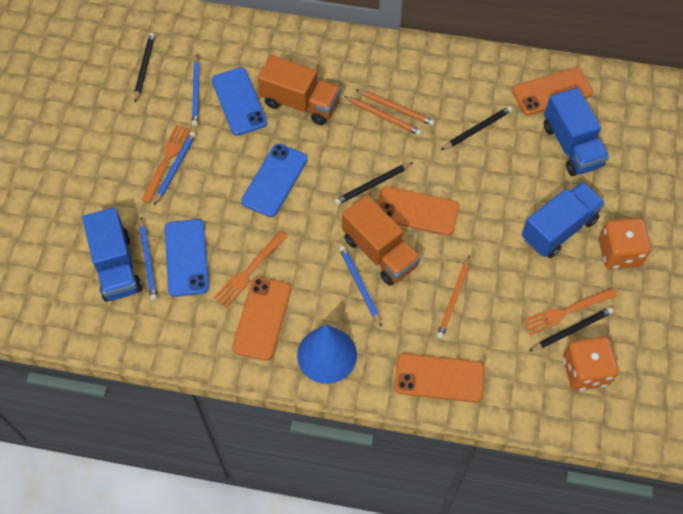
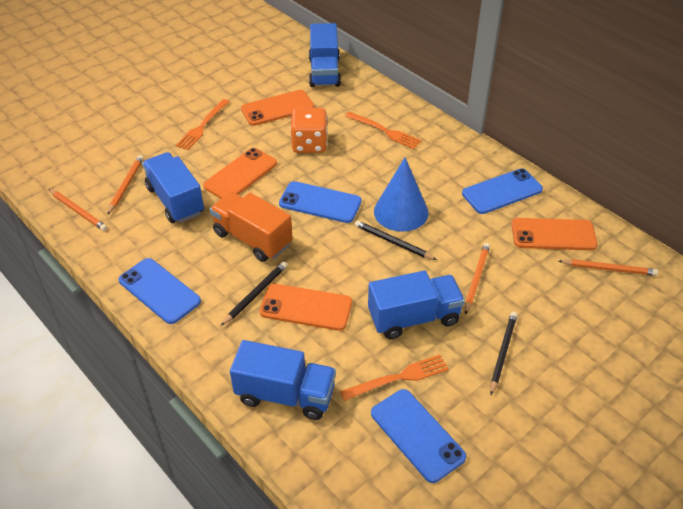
black pencil: 4 -> 3
blue pencil: 4 -> 0
blue phone: 3 -> 4
blue truck: 3 -> 4
orange dice: 2 -> 1
orange pencil: 3 -> 4
orange truck: 2 -> 1

